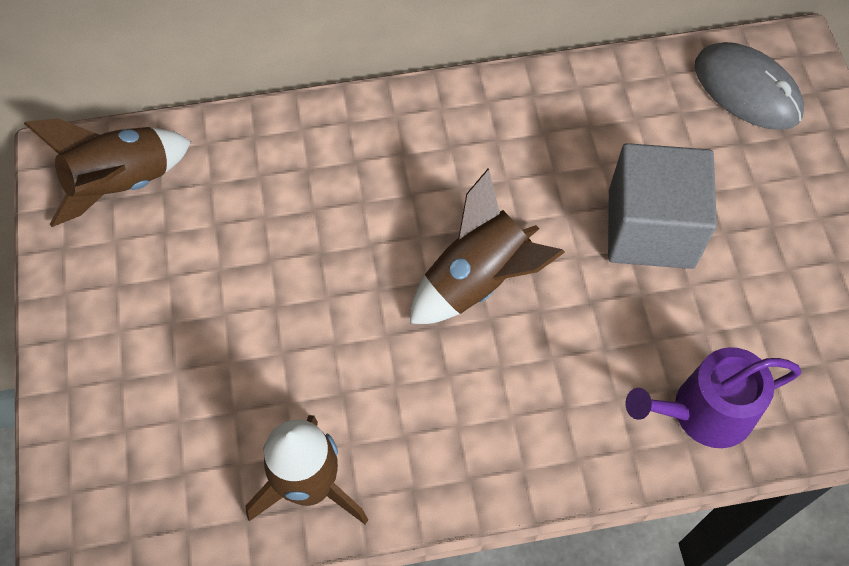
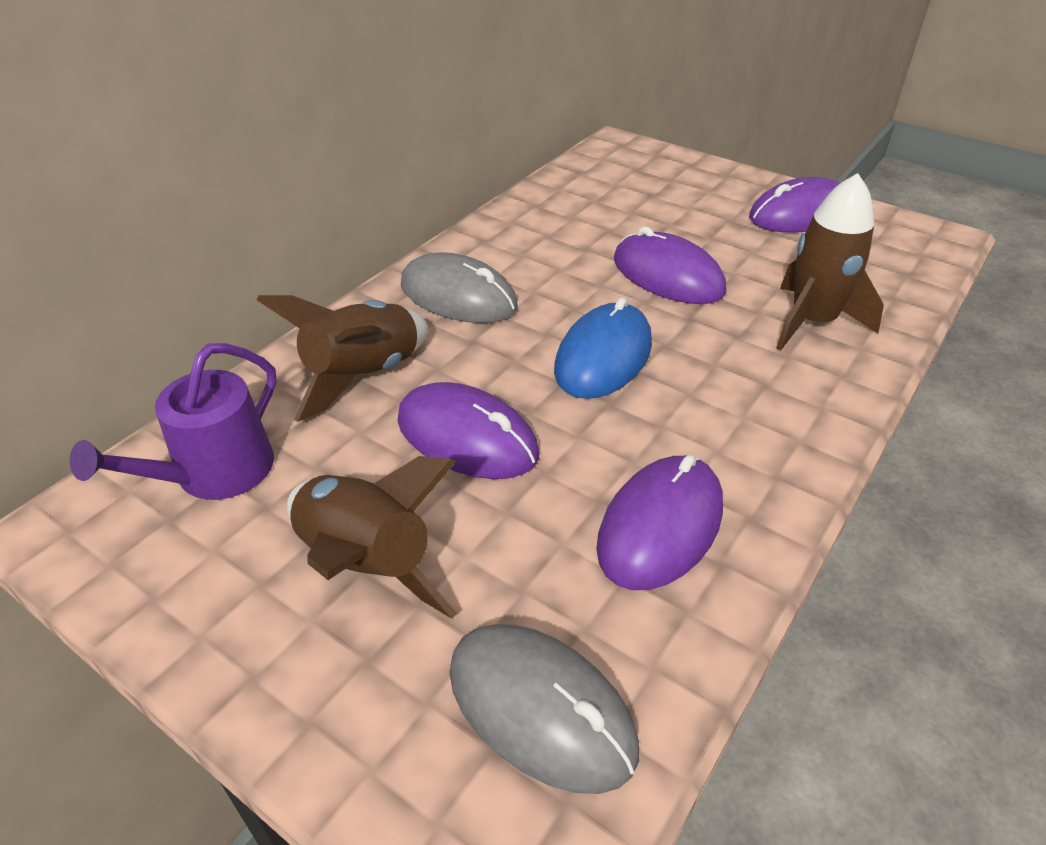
blue mouse: 0 -> 1
grey cube: 1 -> 0
grey mouse: 1 -> 2
purple mouse: 0 -> 4

